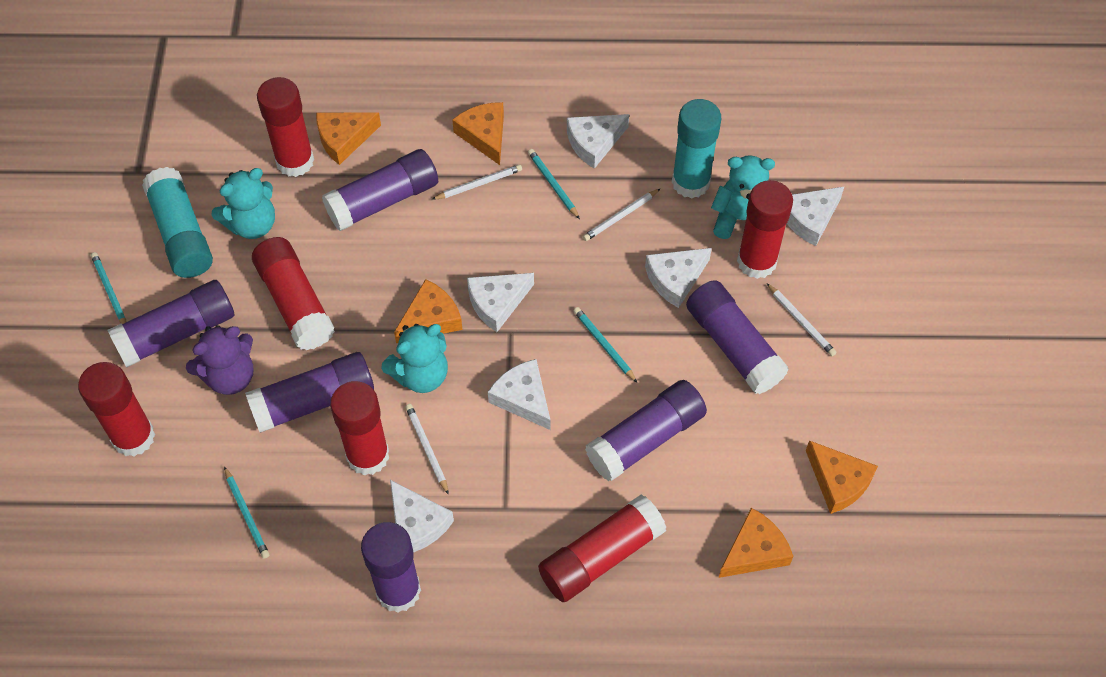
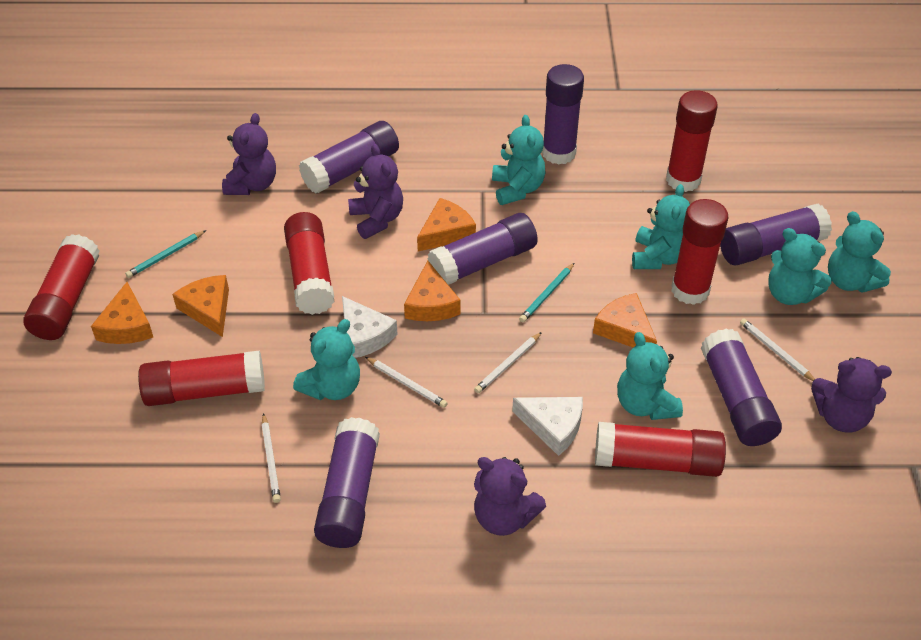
purple teddy bear: 1 -> 4
turquoise glue stick: 2 -> 0
turquoise pencil: 4 -> 2
turquoise teddy bear: 3 -> 6
white cheese: 6 -> 2

